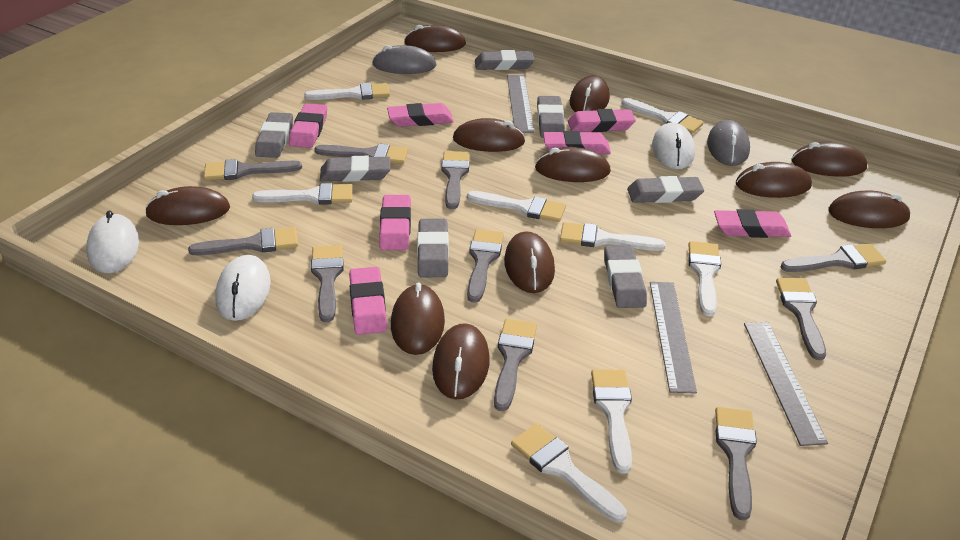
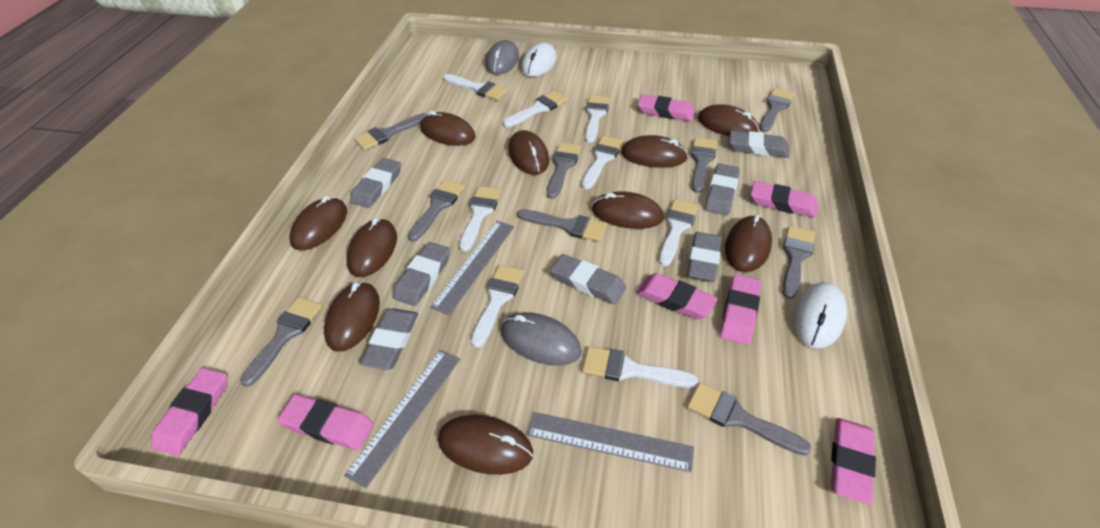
brown mouse: 11 -> 10
grey brush: 10 -> 9
white mouse: 3 -> 2

